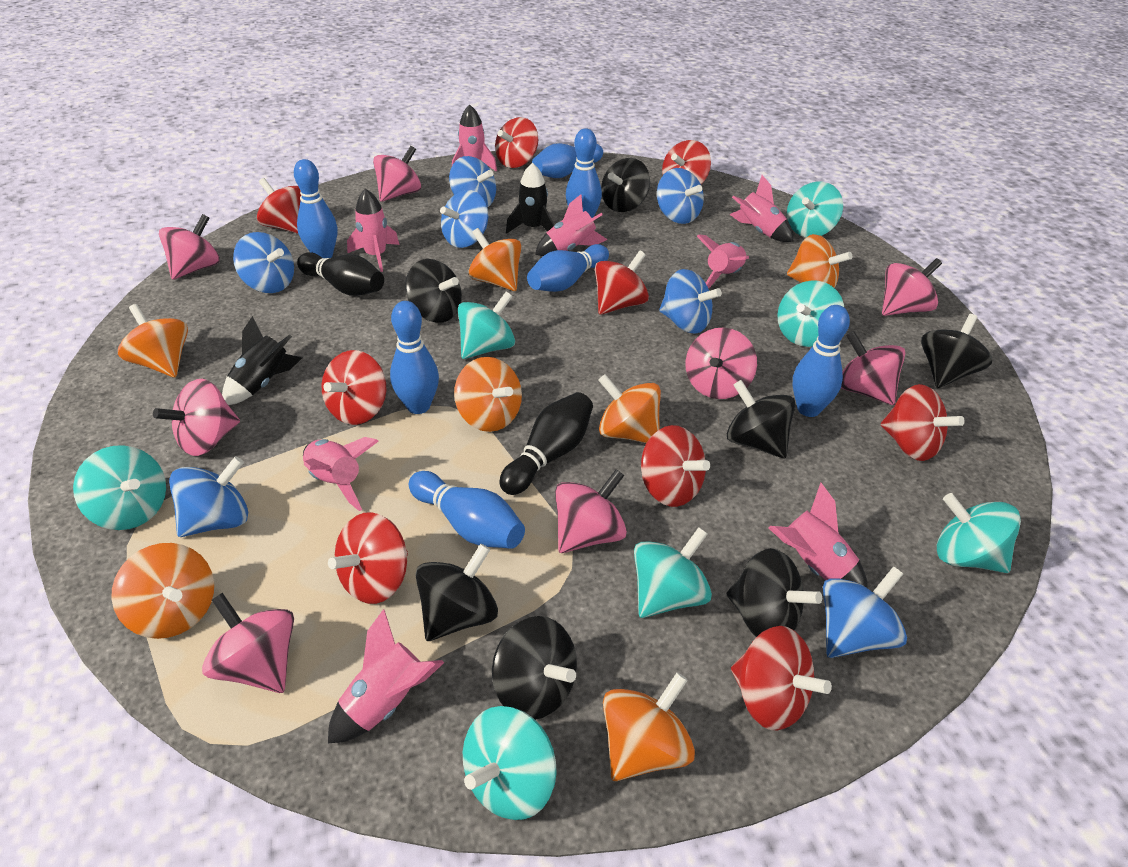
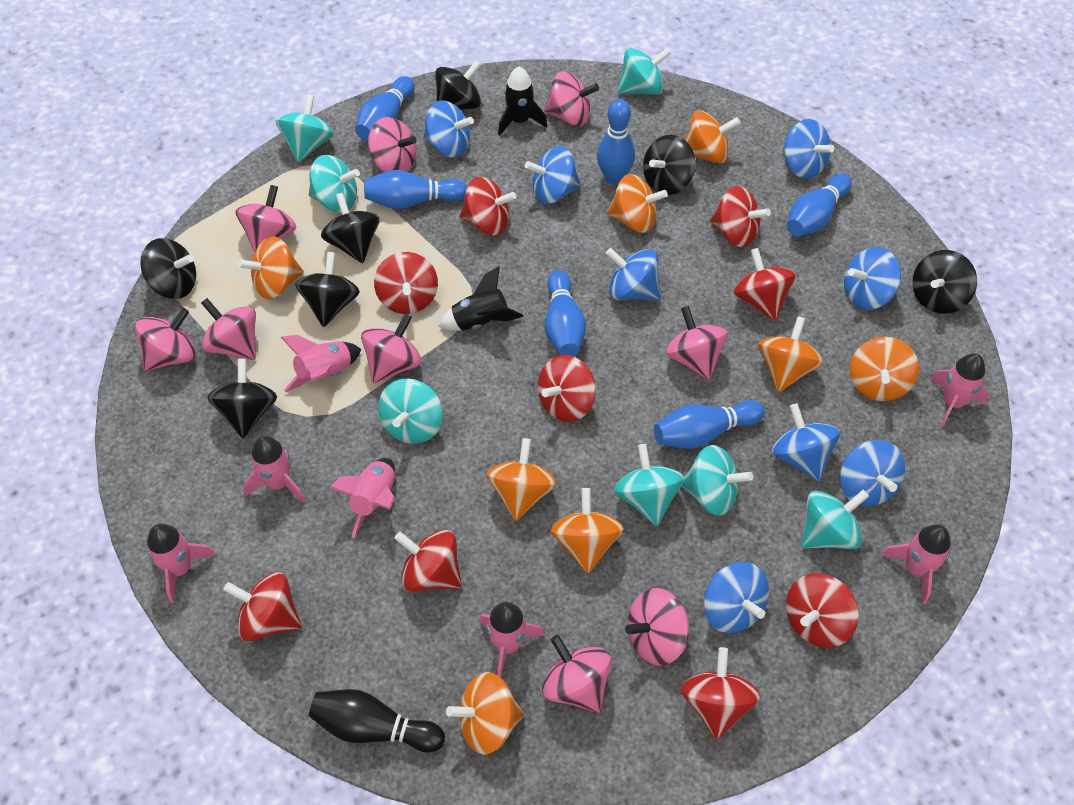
black bowling pin: 2 -> 1
blue bowling pin: 7 -> 6
blue spinning top: 7 -> 8
orange spinning top: 7 -> 8
pink rocket: 8 -> 7
pink spinning top: 8 -> 9

